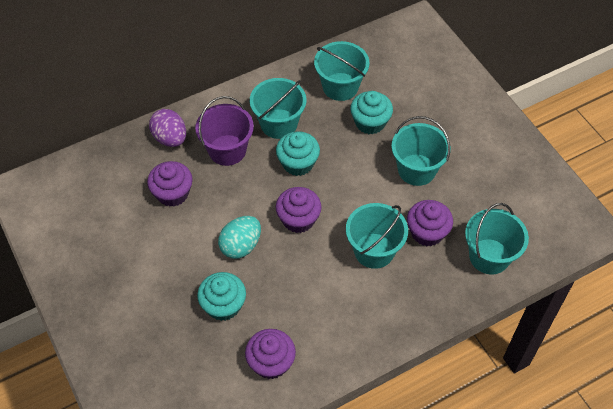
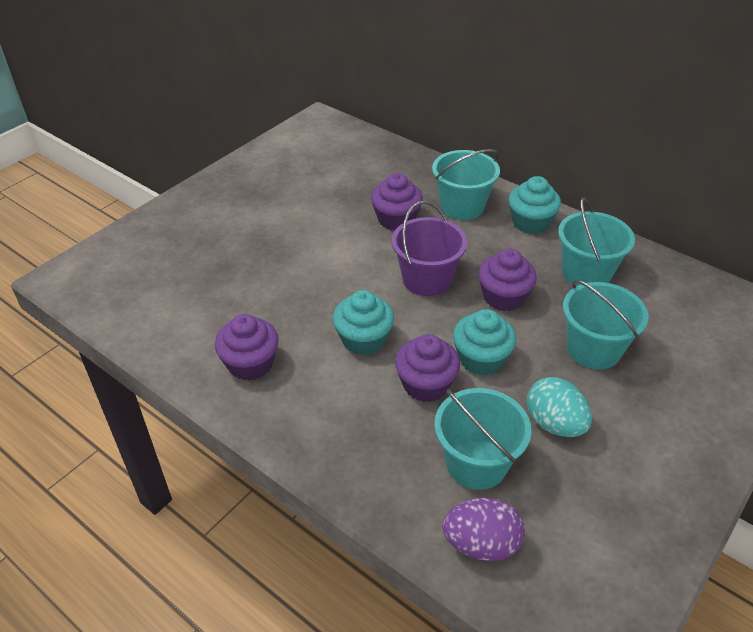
turquoise bucket: 5 -> 4

